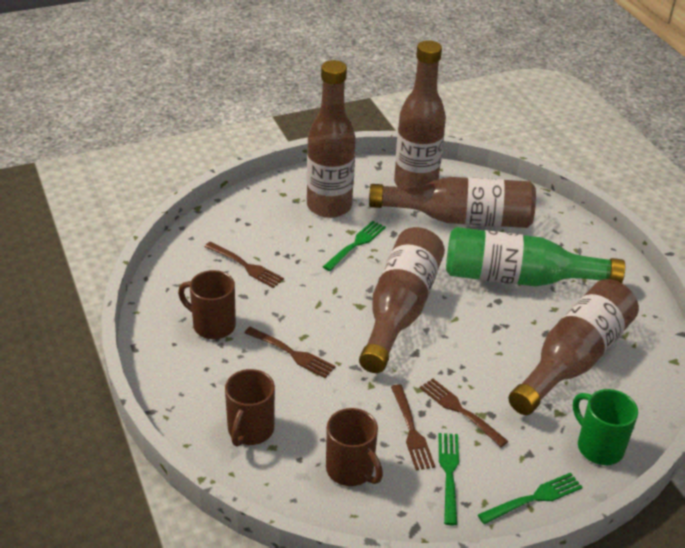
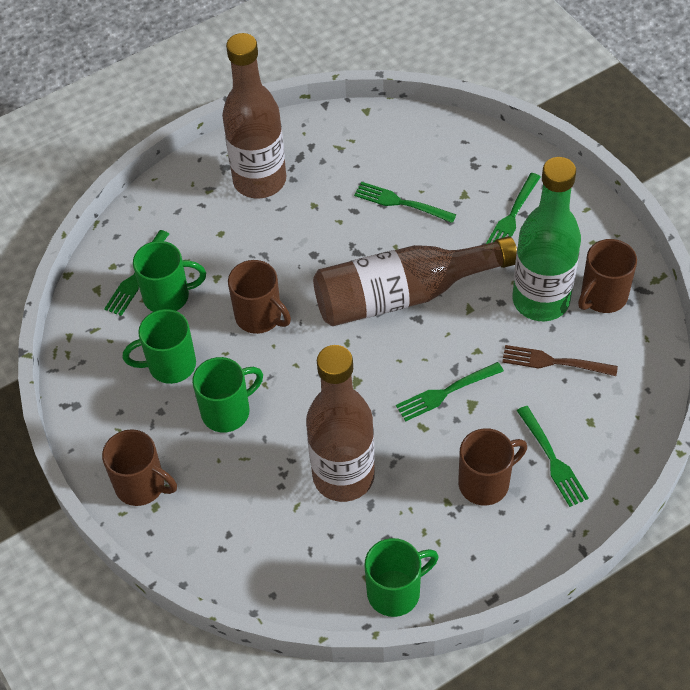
brown bottle: 5 -> 3
brown fork: 4 -> 1
brown mug: 3 -> 4
green fork: 3 -> 5
green mug: 1 -> 4

